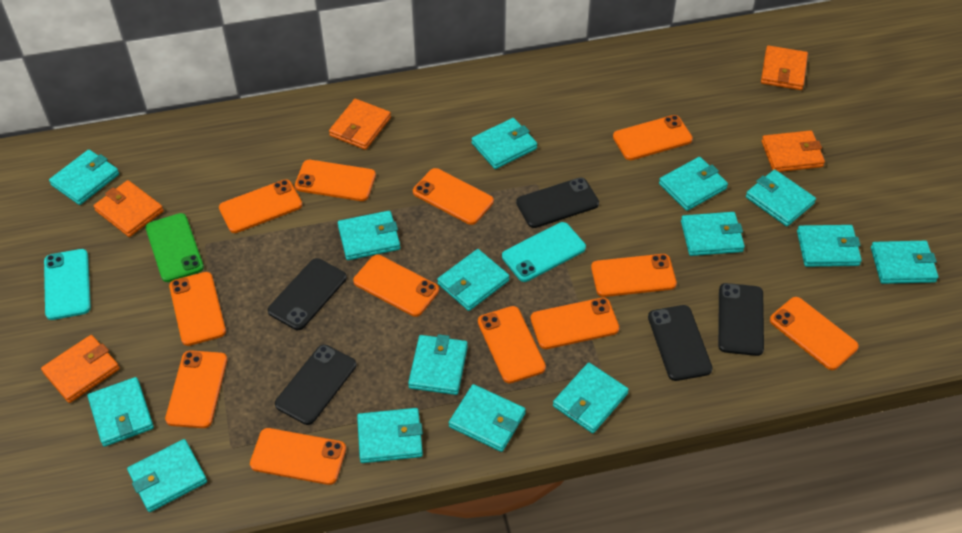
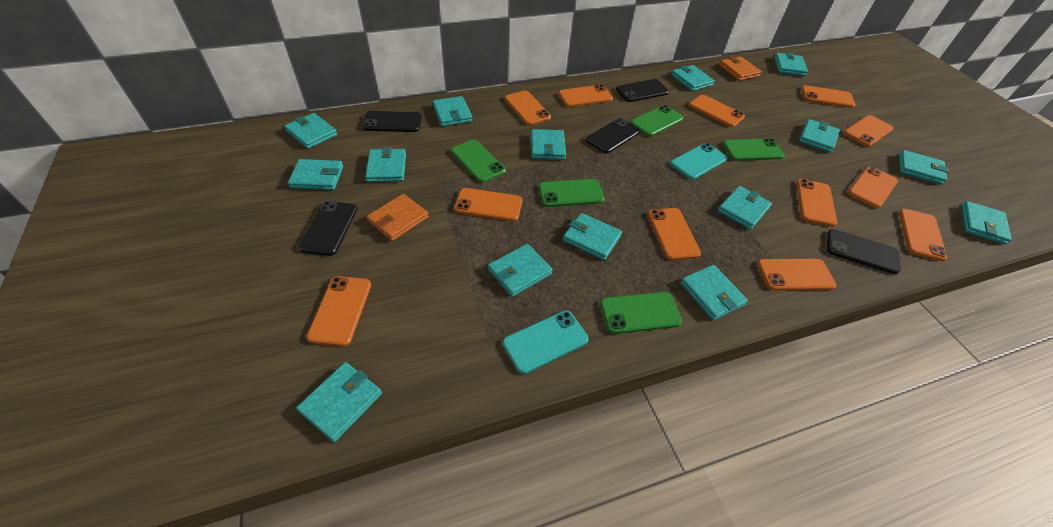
green phone: 1 -> 5
orange wallet: 5 -> 2

